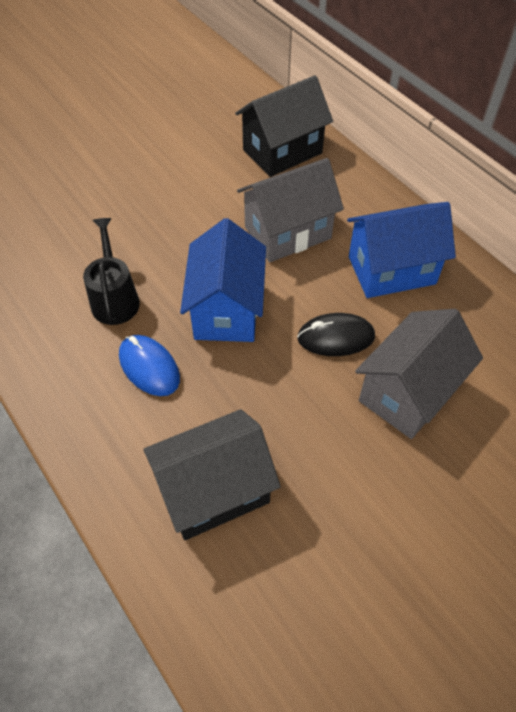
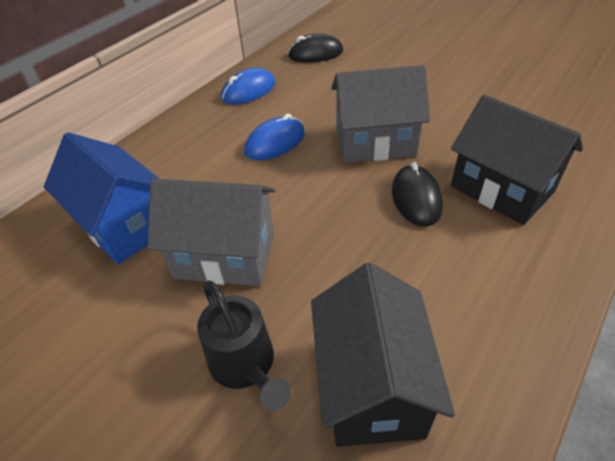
black mouse: 1 -> 2
blue house: 2 -> 1
blue mouse: 1 -> 2

